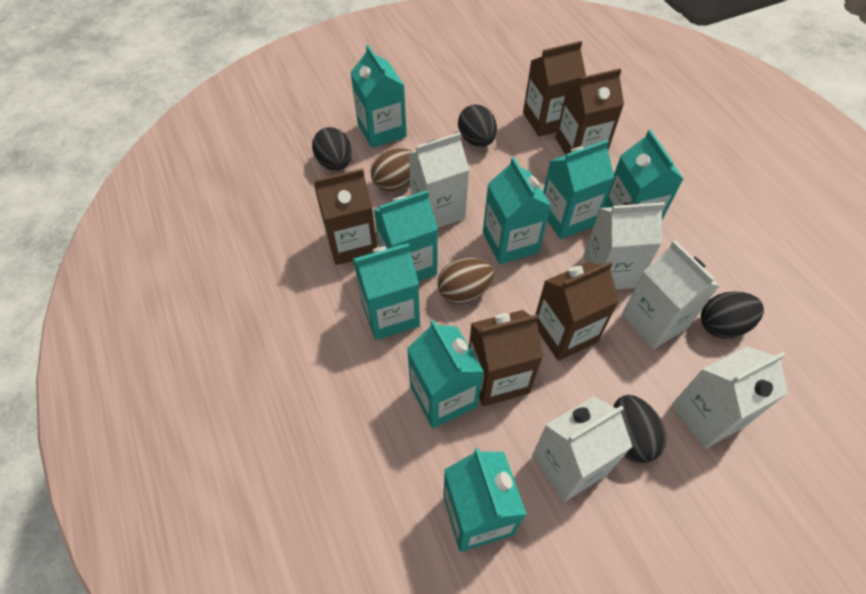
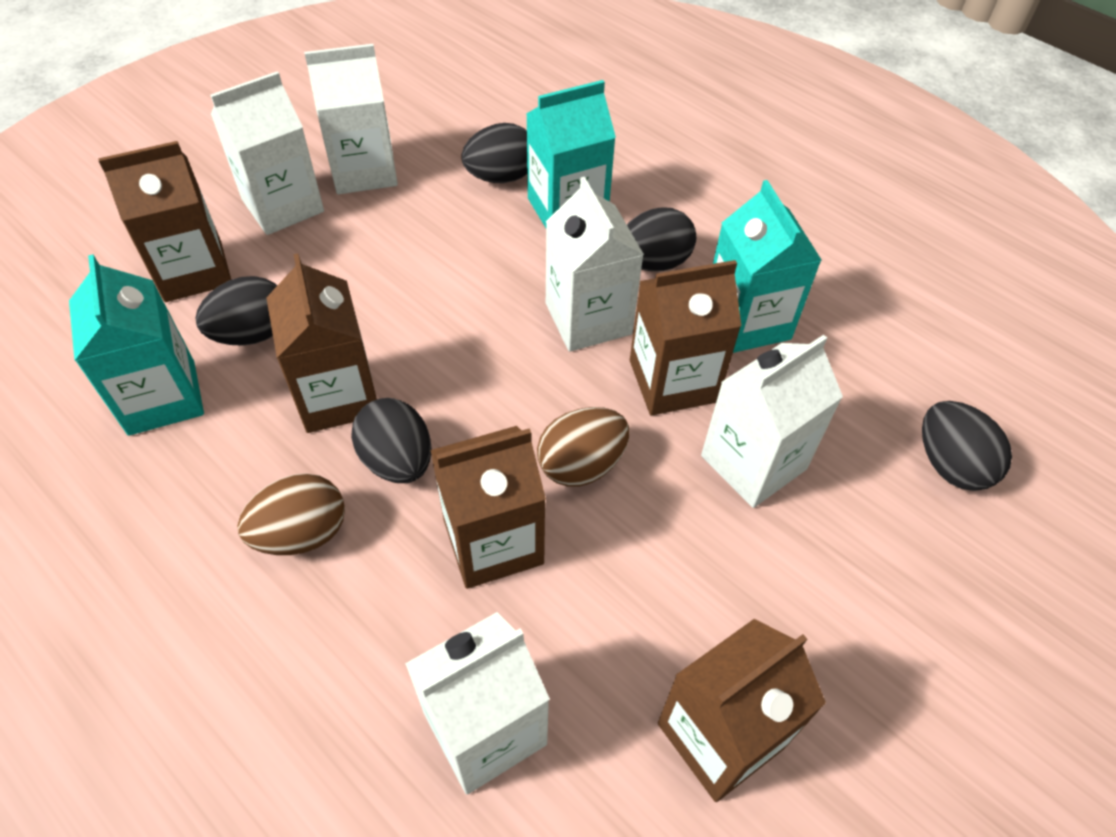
black egg: 4 -> 5
turquoise carton: 8 -> 3

